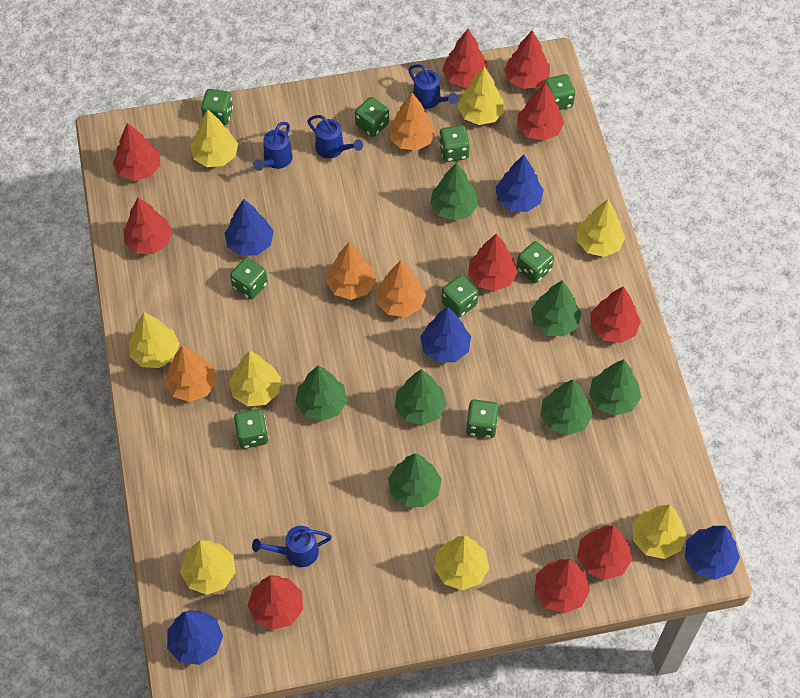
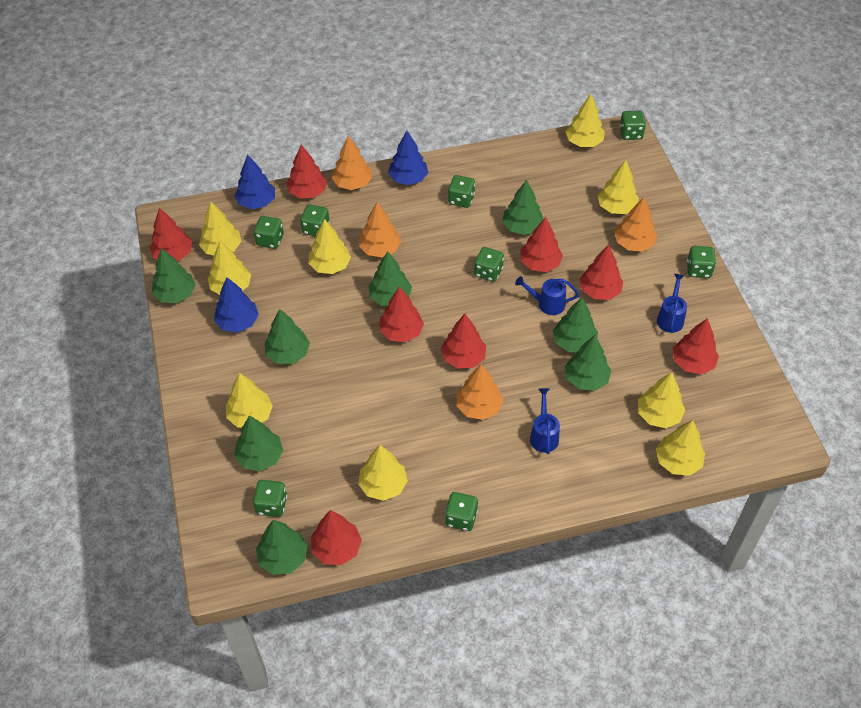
blue tree: 5 -> 3
blue watering can: 4 -> 3
green dice: 9 -> 8
green tree: 7 -> 8
red tree: 10 -> 8
yellow tree: 8 -> 9

